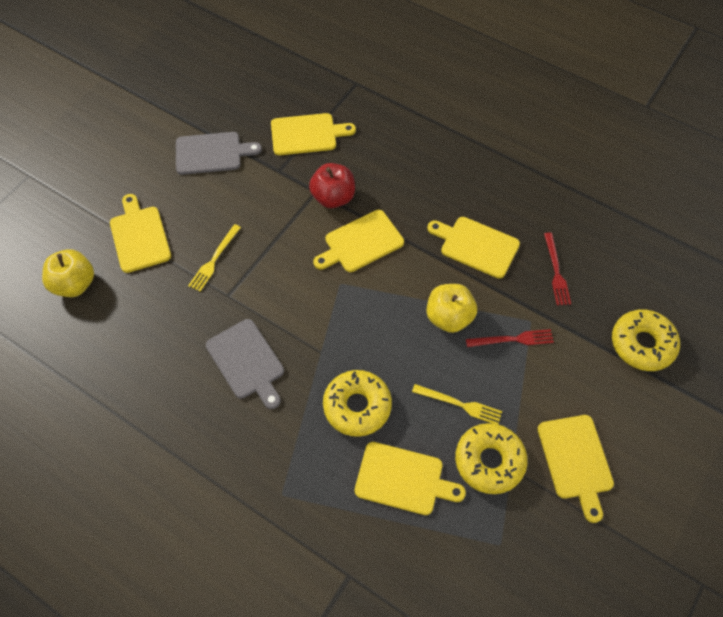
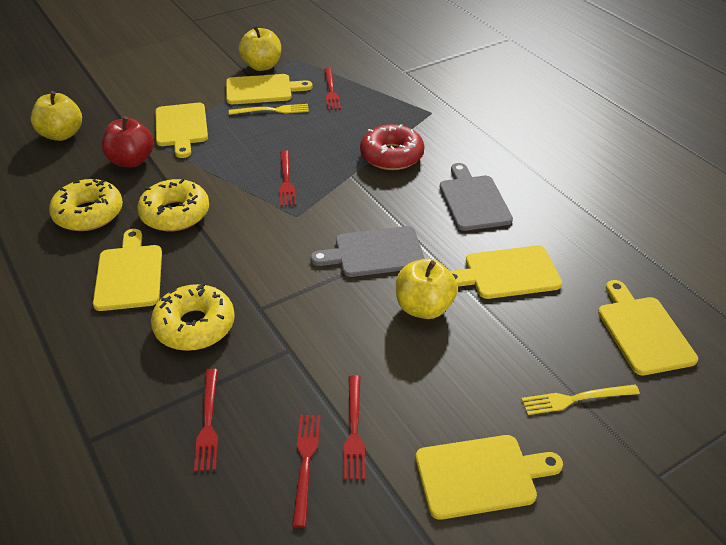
red donut: 0 -> 1
red fork: 2 -> 5
yellow apple: 2 -> 3

